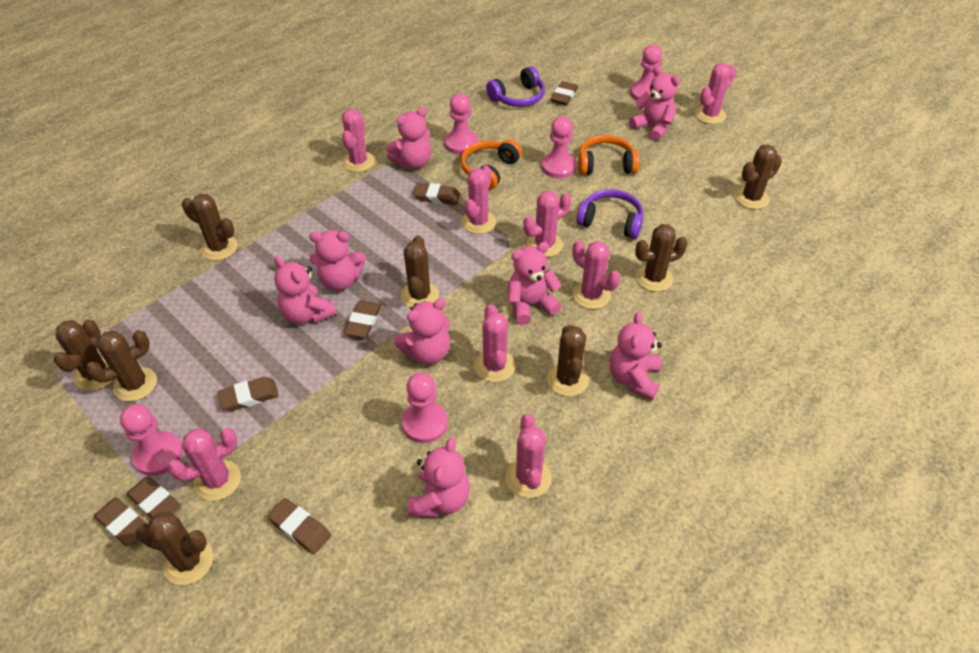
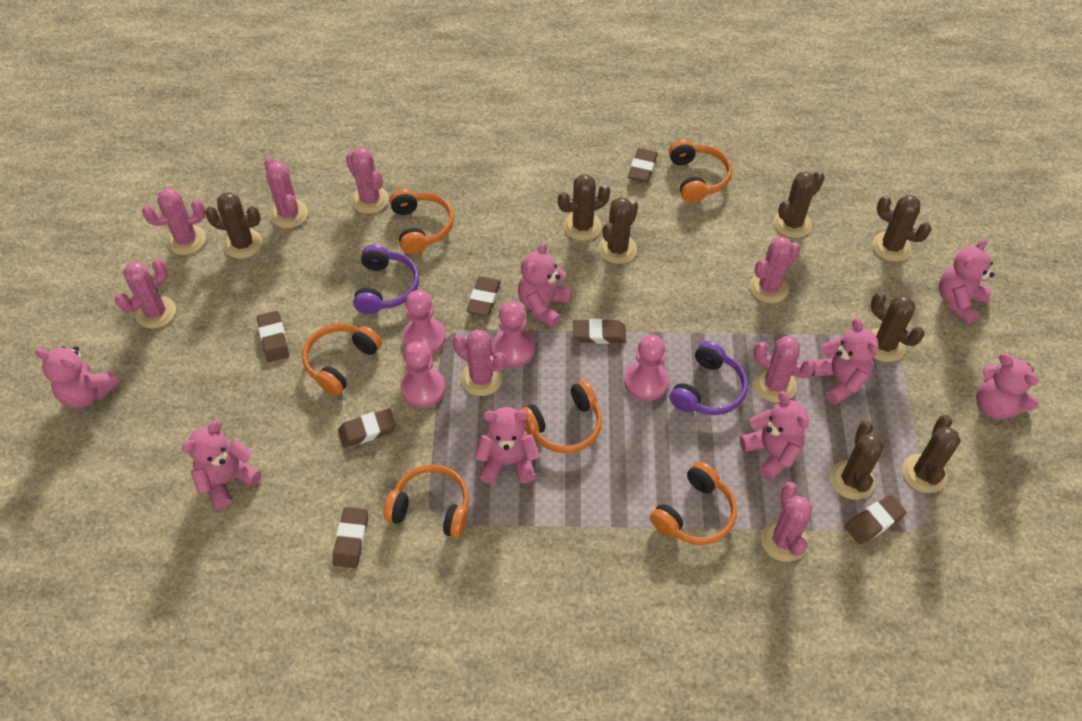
orange headphones: 2 -> 6
pink pawn: 5 -> 4

